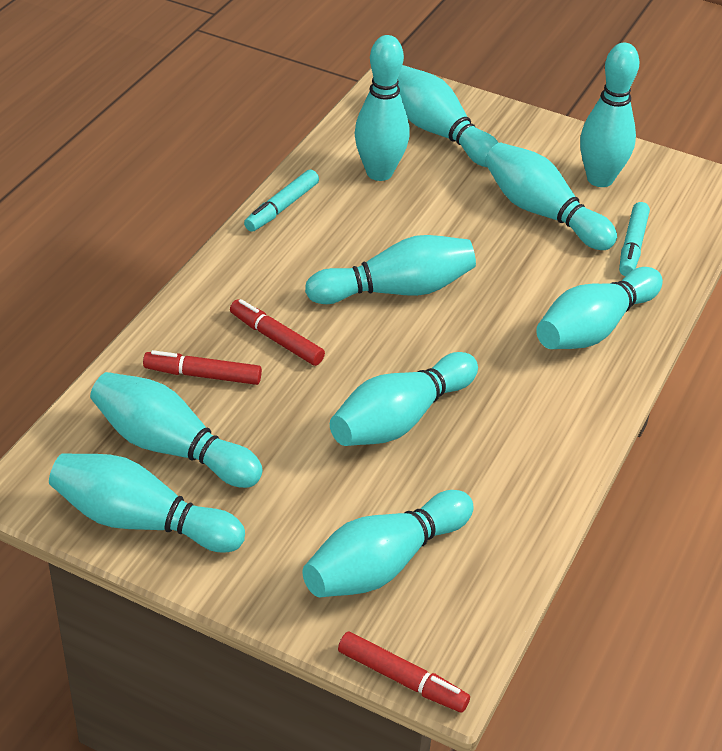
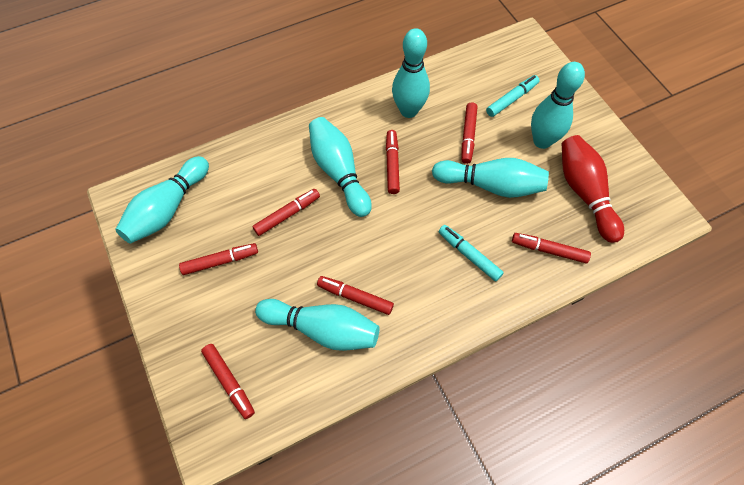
red bowling pin: 0 -> 1
red marker: 3 -> 7
turquoise bowling pin: 10 -> 6

